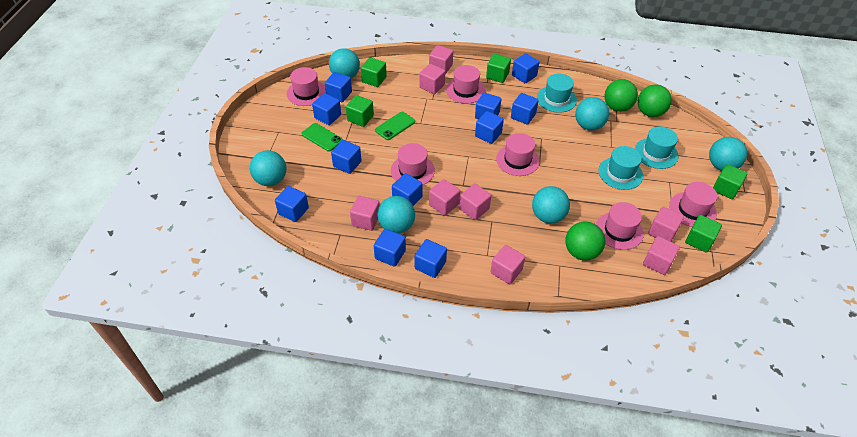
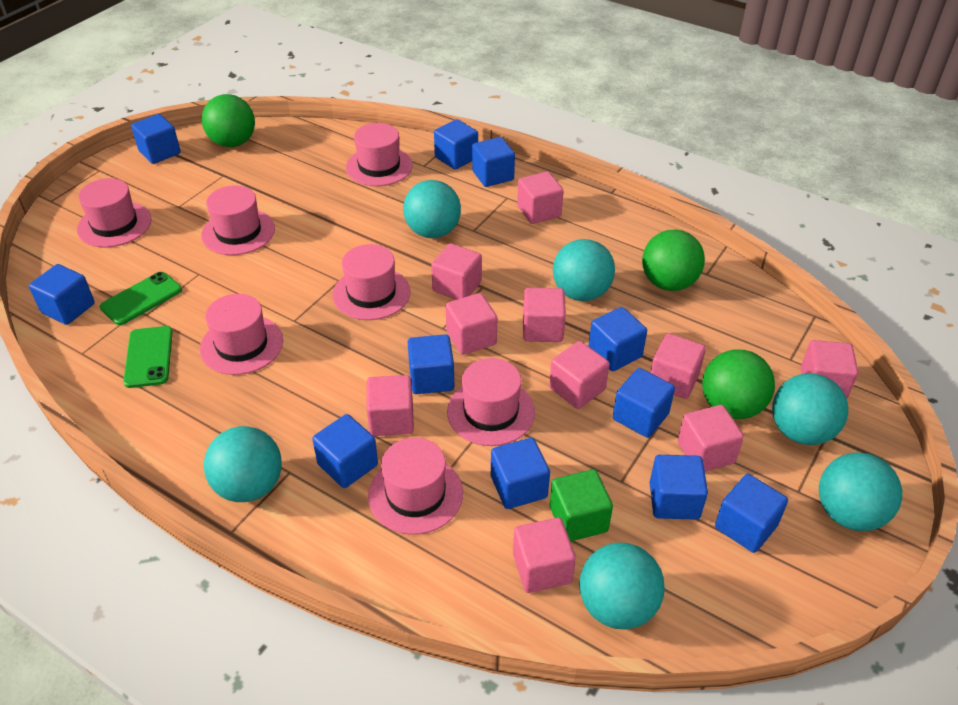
green cube: 5 -> 1
pink cube: 8 -> 10
pink hat: 6 -> 7
turquoise hat: 3 -> 0

